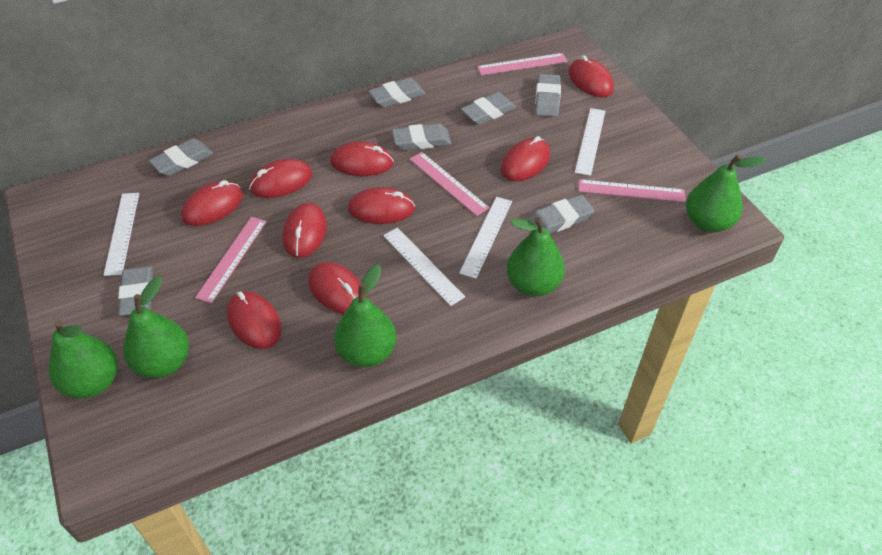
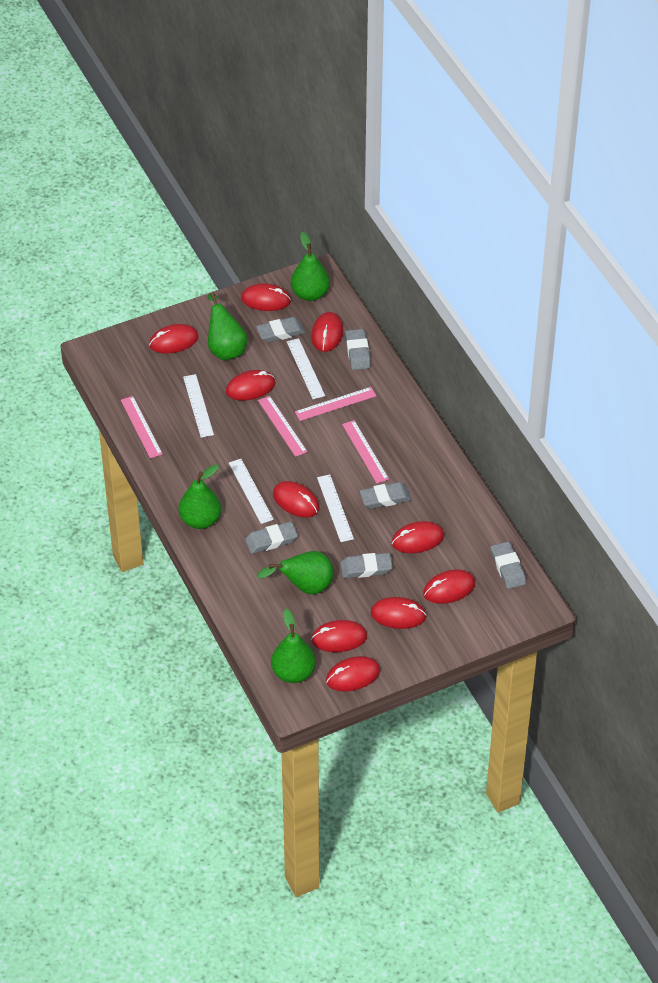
grey eraser: 7 -> 6
red mouse: 9 -> 10

